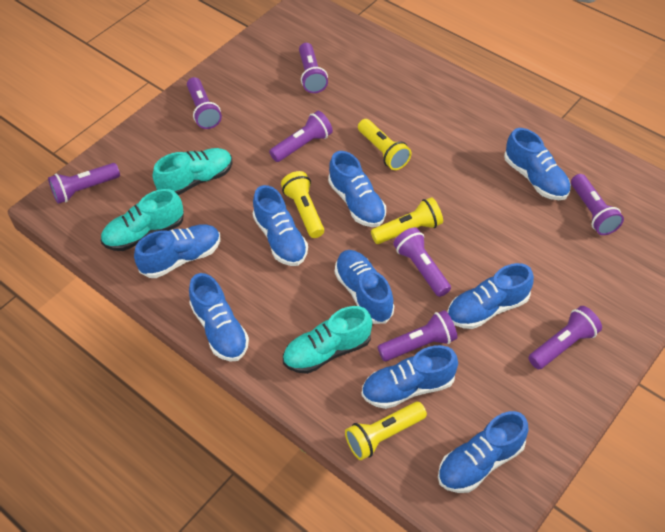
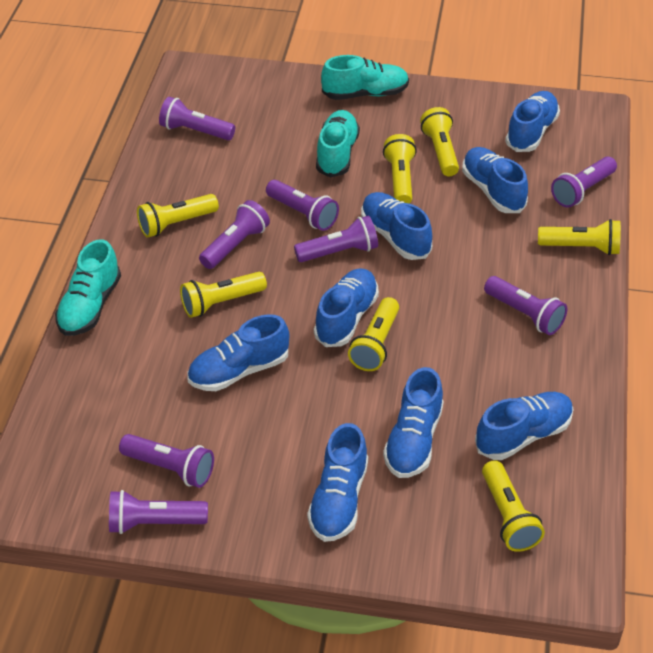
blue shoe: 9 -> 8
yellow flashlight: 4 -> 7

